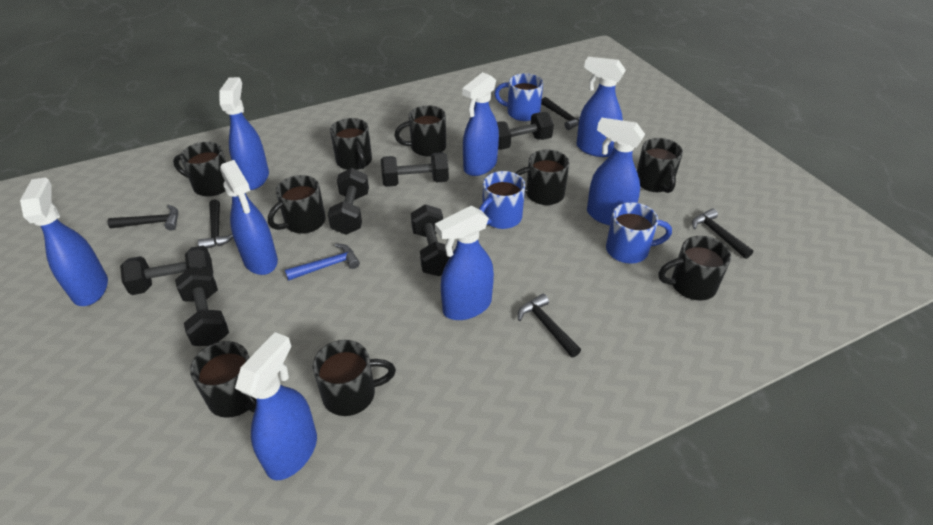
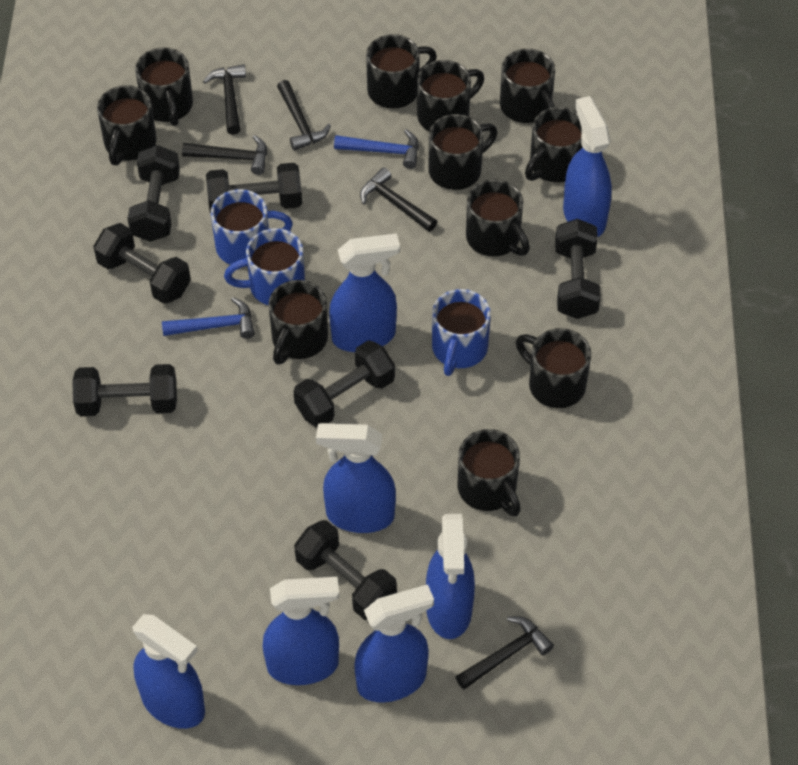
black dumbbell: 6 -> 7
black mug: 9 -> 11
blue hammer: 1 -> 2
blue spray bottle: 8 -> 7

